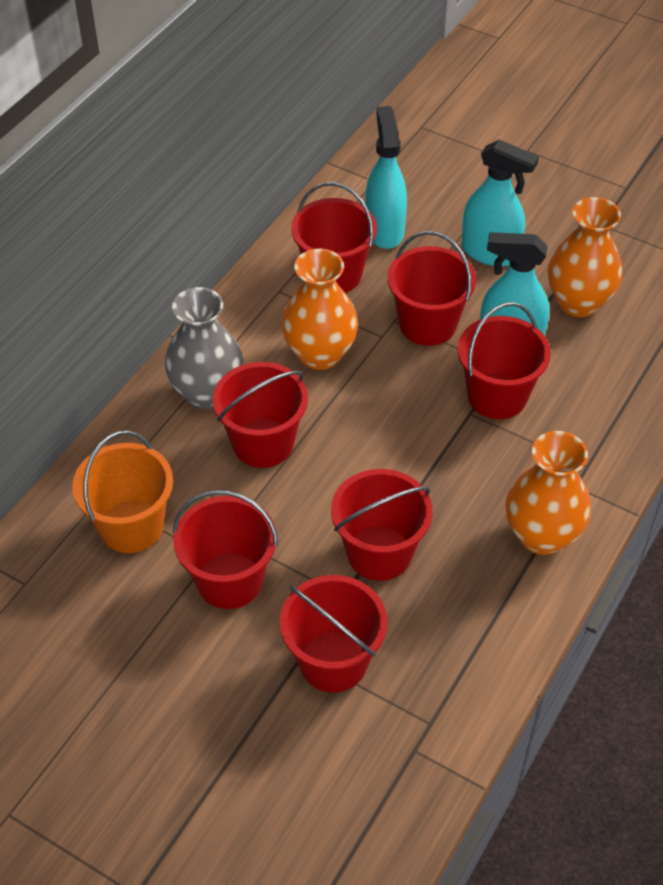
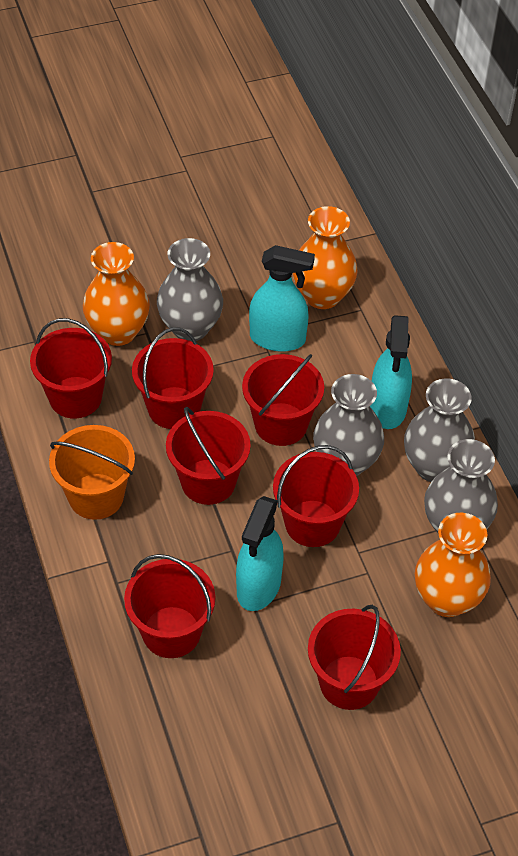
grey vase: 1 -> 4

